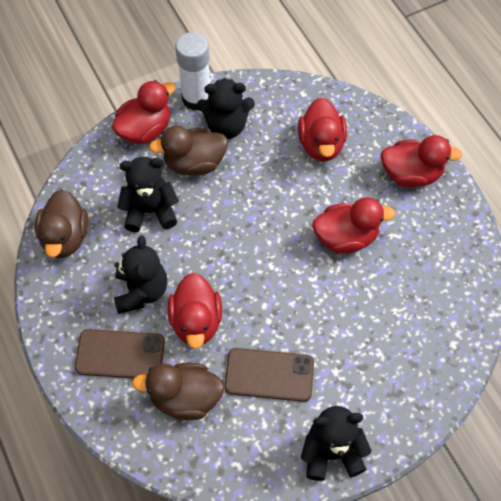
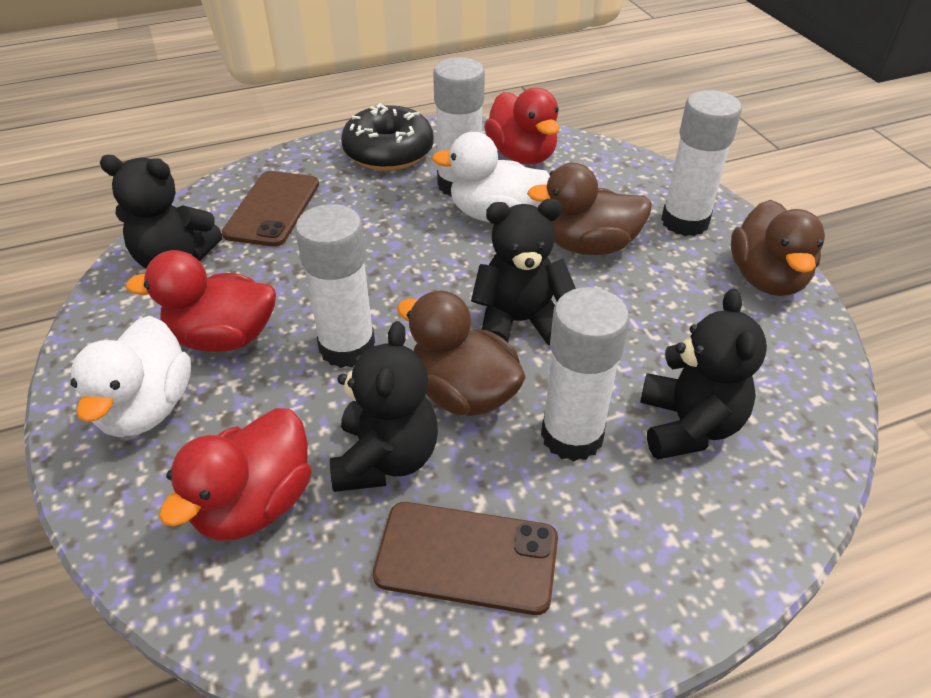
black donut: 0 -> 1
red duck: 5 -> 3
white duck: 0 -> 2
white glue stick: 1 -> 4

